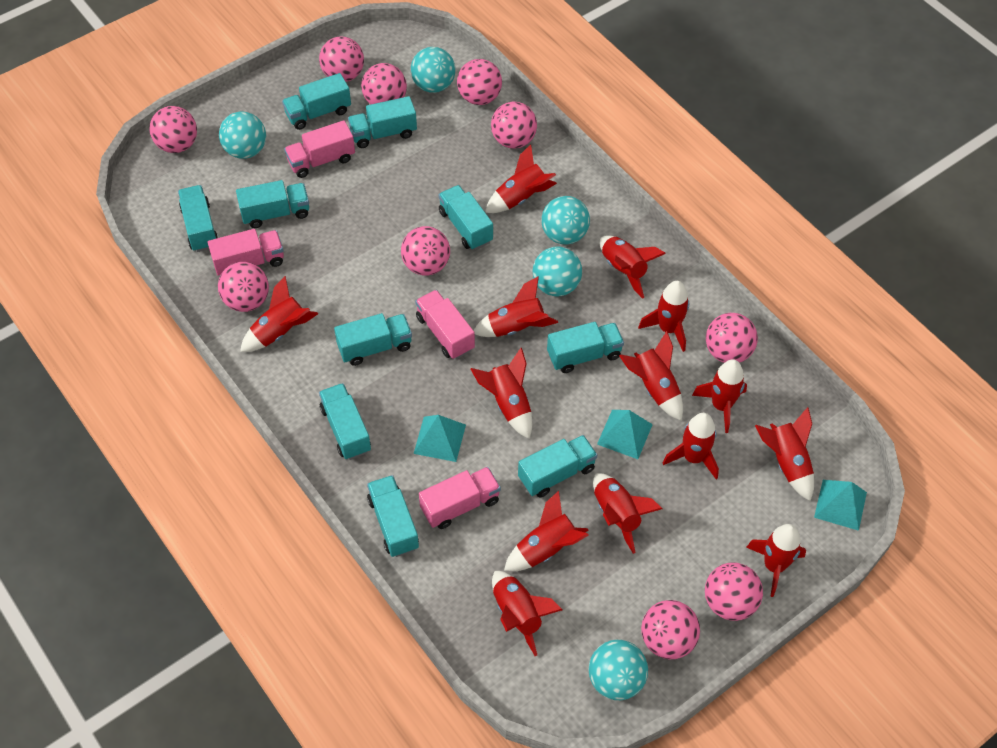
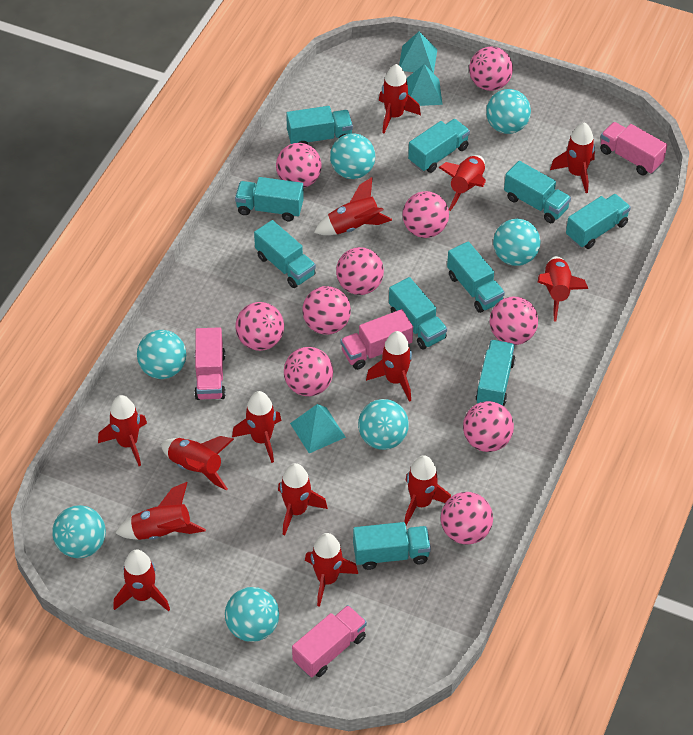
turquoise ball: 5 -> 7

